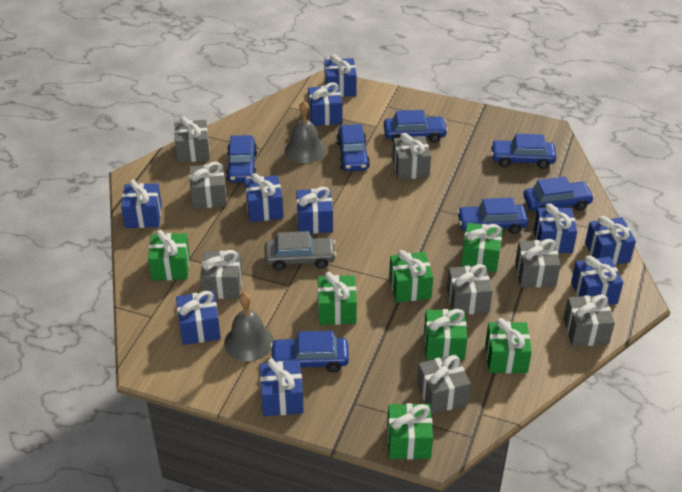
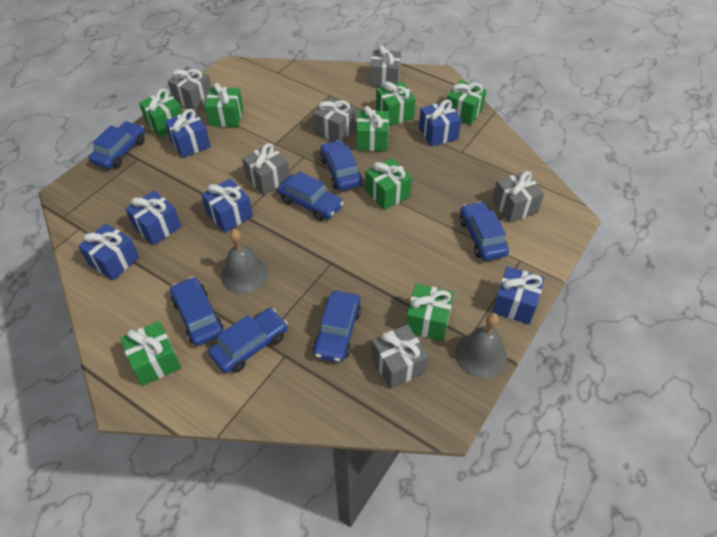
blue gift: 10 -> 6
green gift: 7 -> 8
grey car: 1 -> 0
grey gift: 8 -> 6

